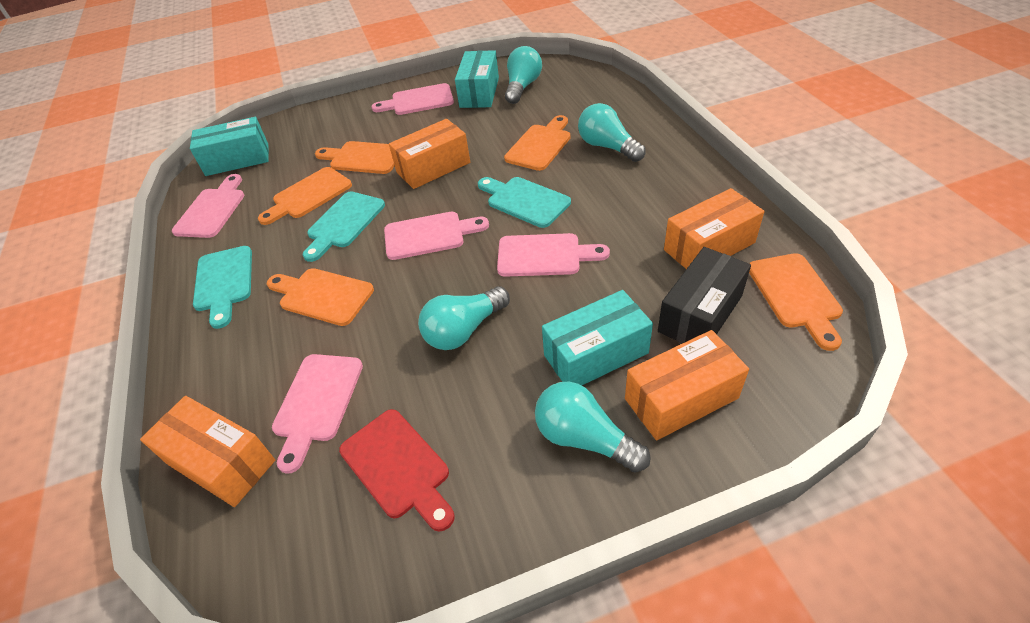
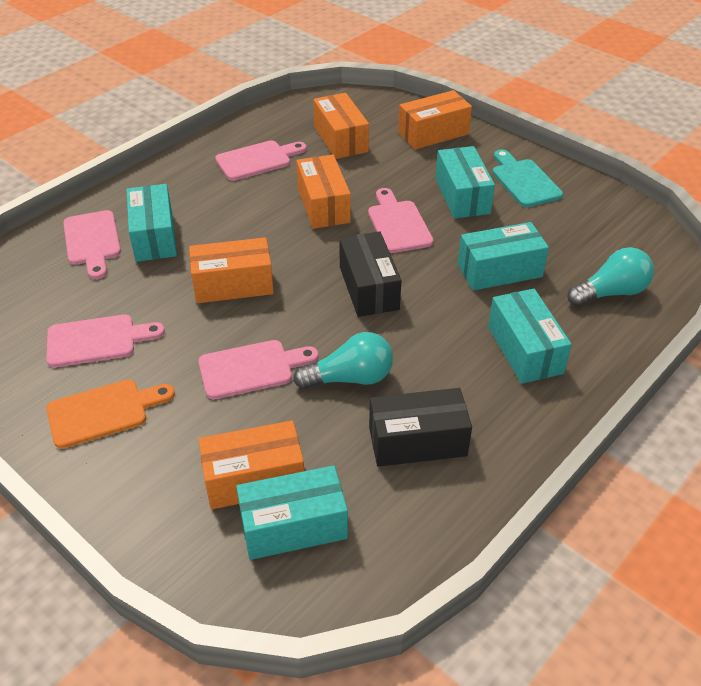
black box: 1 -> 2
orange box: 4 -> 5
orange cutting board: 5 -> 1
red cutting board: 1 -> 0
turquoise box: 3 -> 5
turquoise cutting board: 3 -> 1
turquoise light bulb: 4 -> 2

